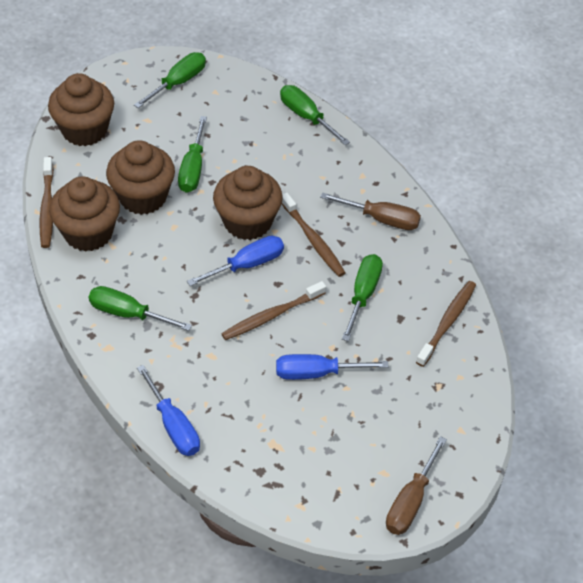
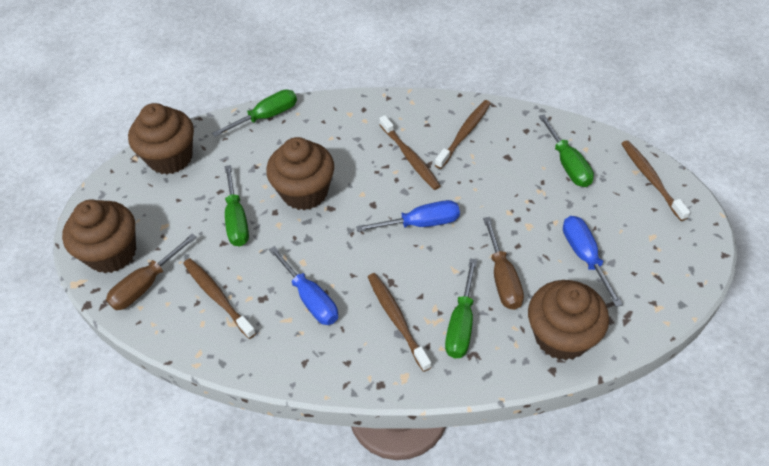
brown toothbrush: 4 -> 5
green screwdriver: 5 -> 4

